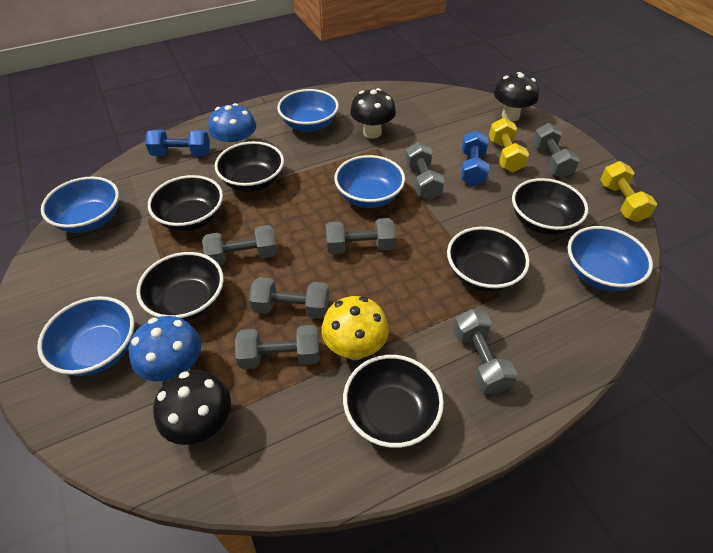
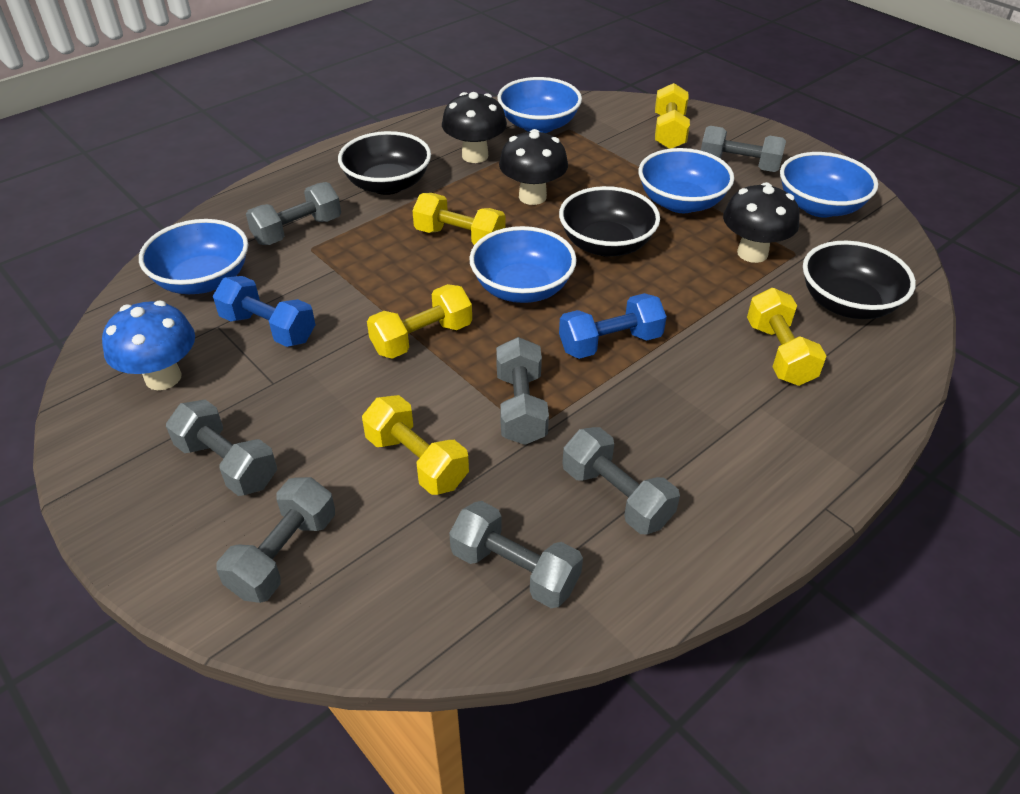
black bowl: 6 -> 3
blue mushroom: 2 -> 1
yellow dumbbell: 2 -> 5
yellow mushroom: 1 -> 0

